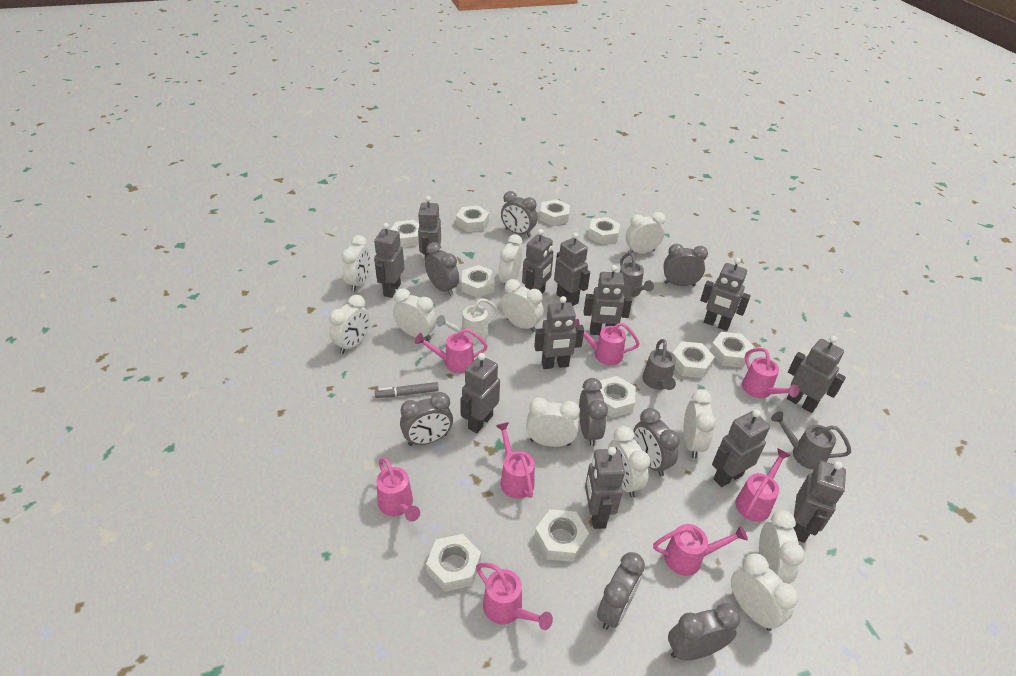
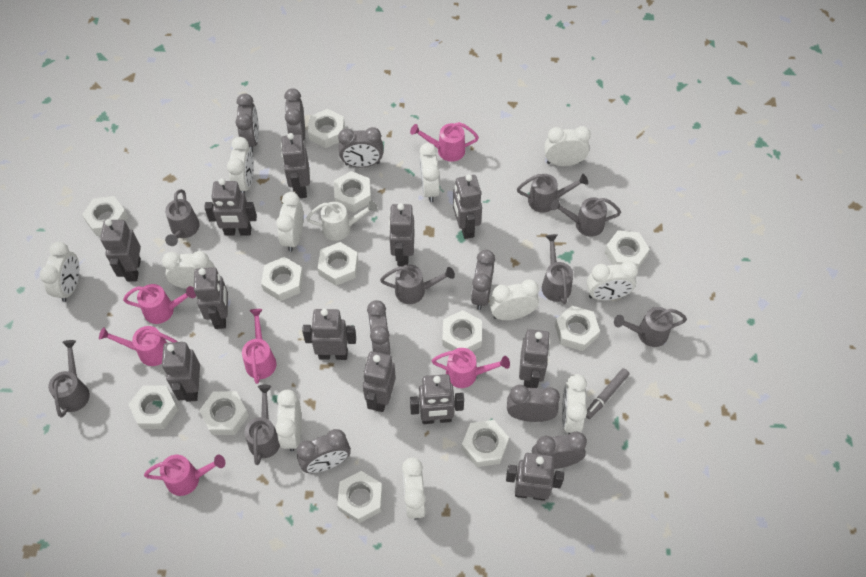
grey watering can: 3 -> 8
pink watering can: 8 -> 6
white nut: 10 -> 12

